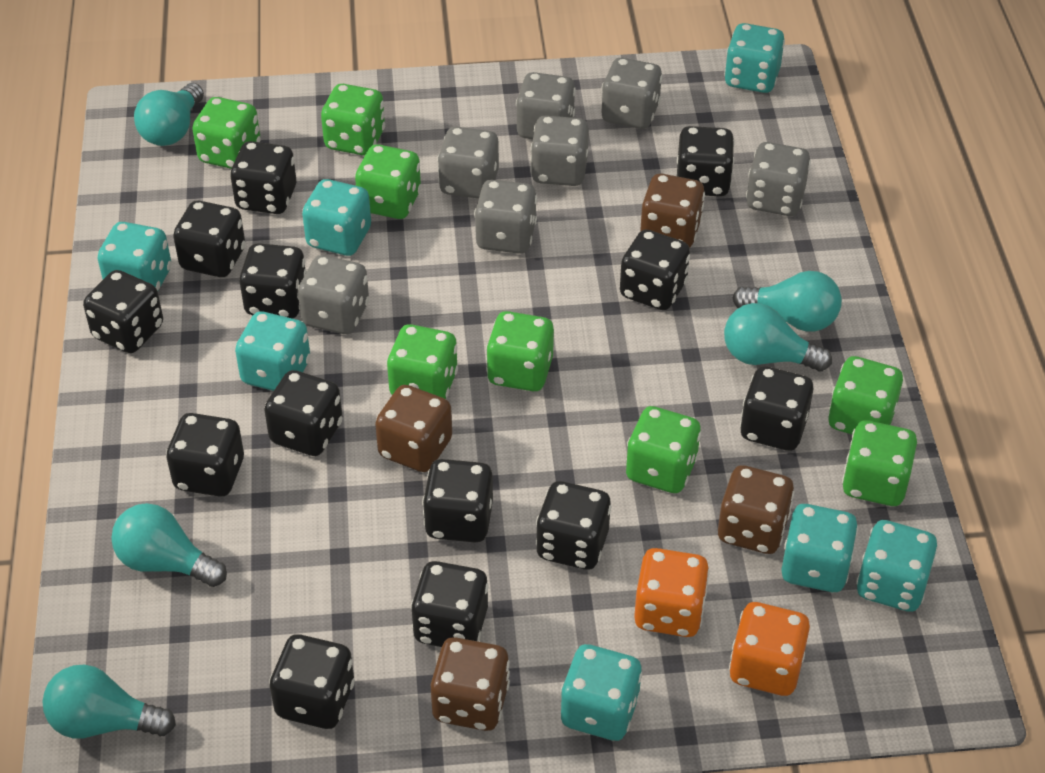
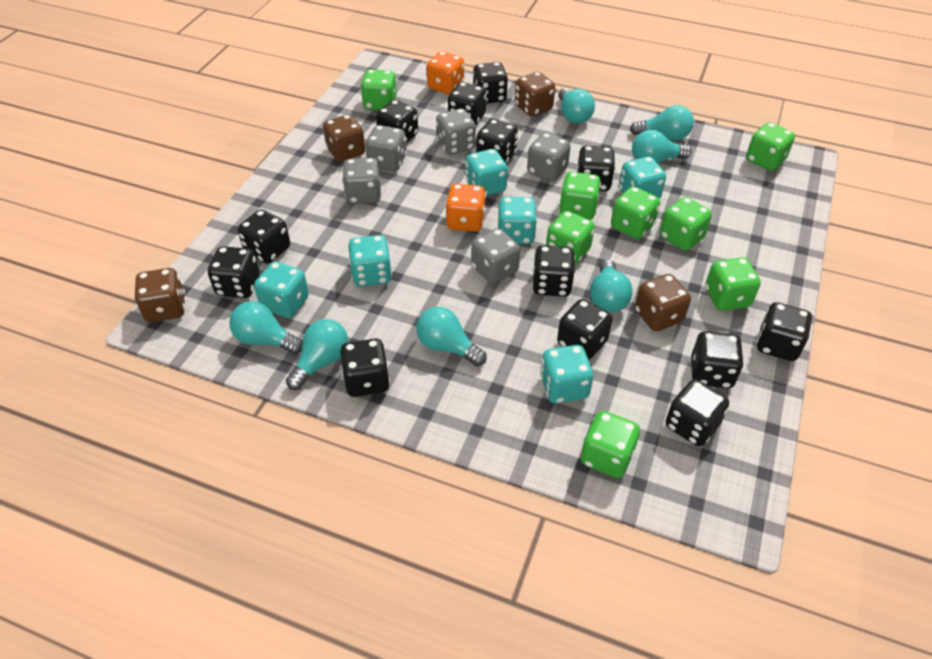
grey dice: 7 -> 5
turquoise dice: 7 -> 6
turquoise light bulb: 5 -> 7

